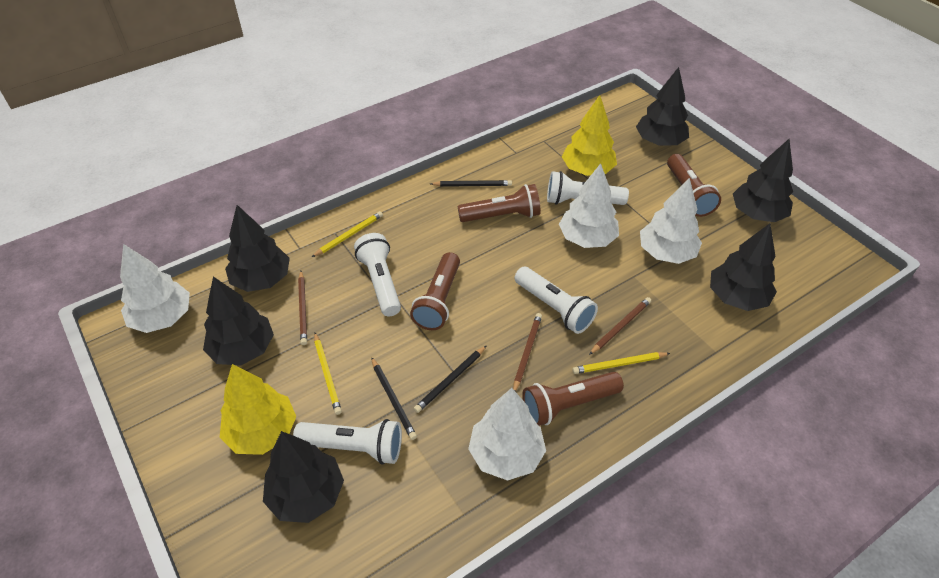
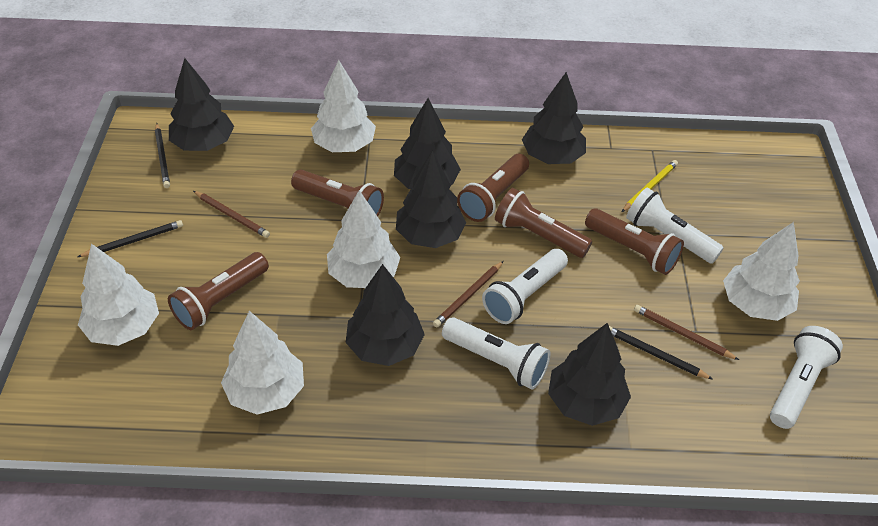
brown flashlight: 4 -> 5
white tree: 4 -> 5
yellow pencil: 3 -> 1
yellow tree: 2 -> 0

